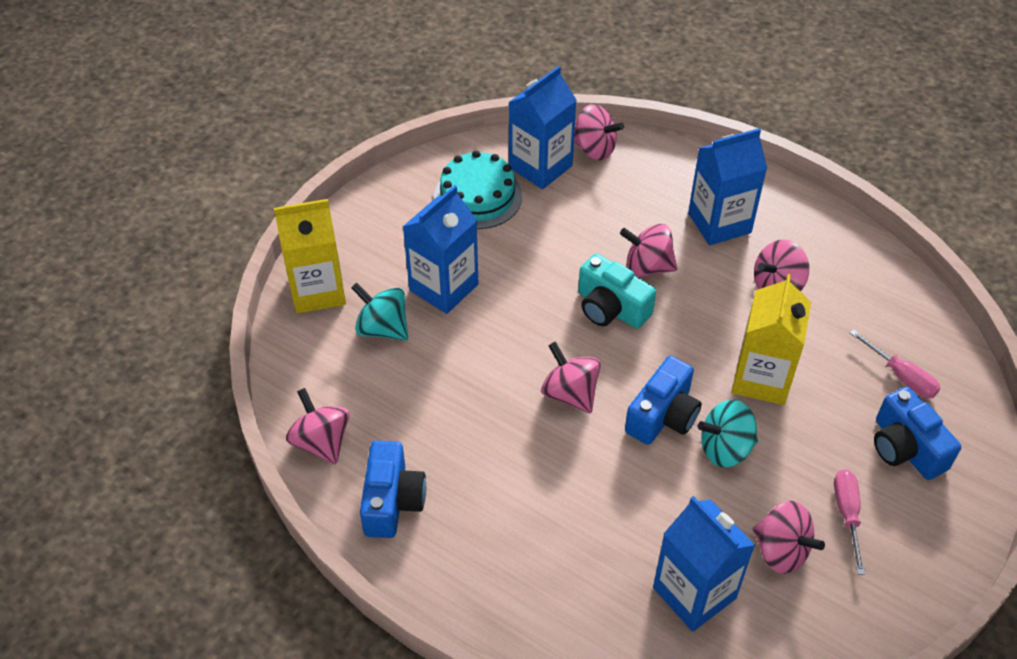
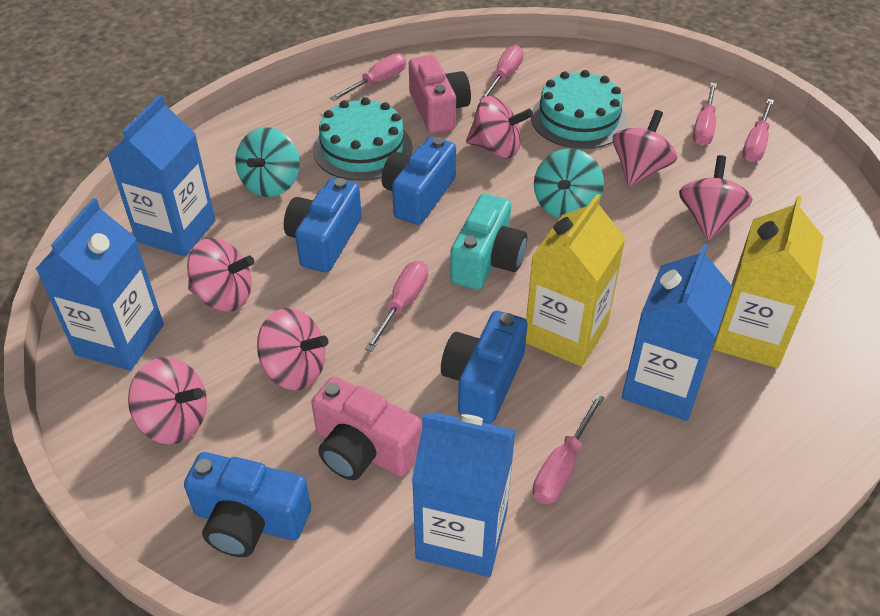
blue camera: 3 -> 4
pink camera: 0 -> 2
pink screwdriver: 2 -> 6
turquoise cake: 1 -> 2

